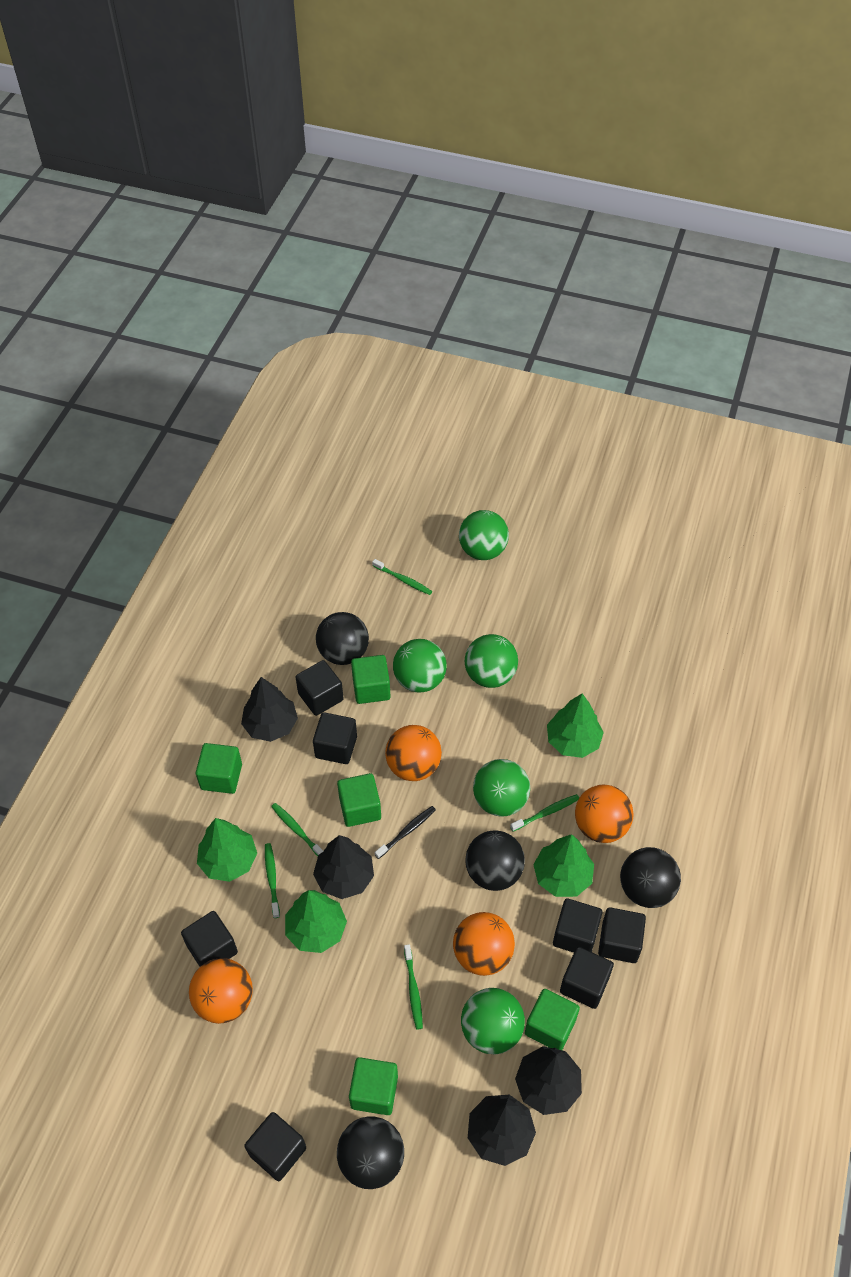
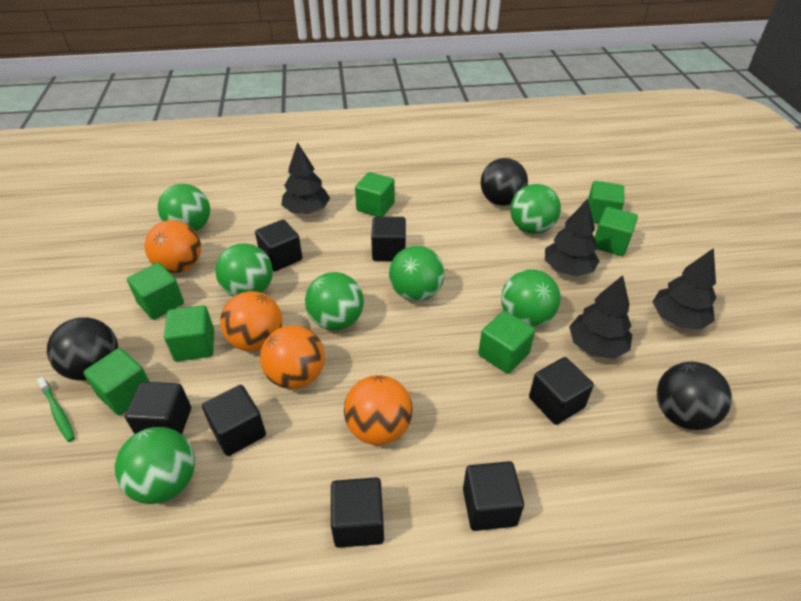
black ball: 4 -> 3
black toothbrush: 1 -> 0
green ball: 5 -> 7
green cube: 5 -> 7
green toothbrush: 5 -> 1
green tree: 4 -> 0

